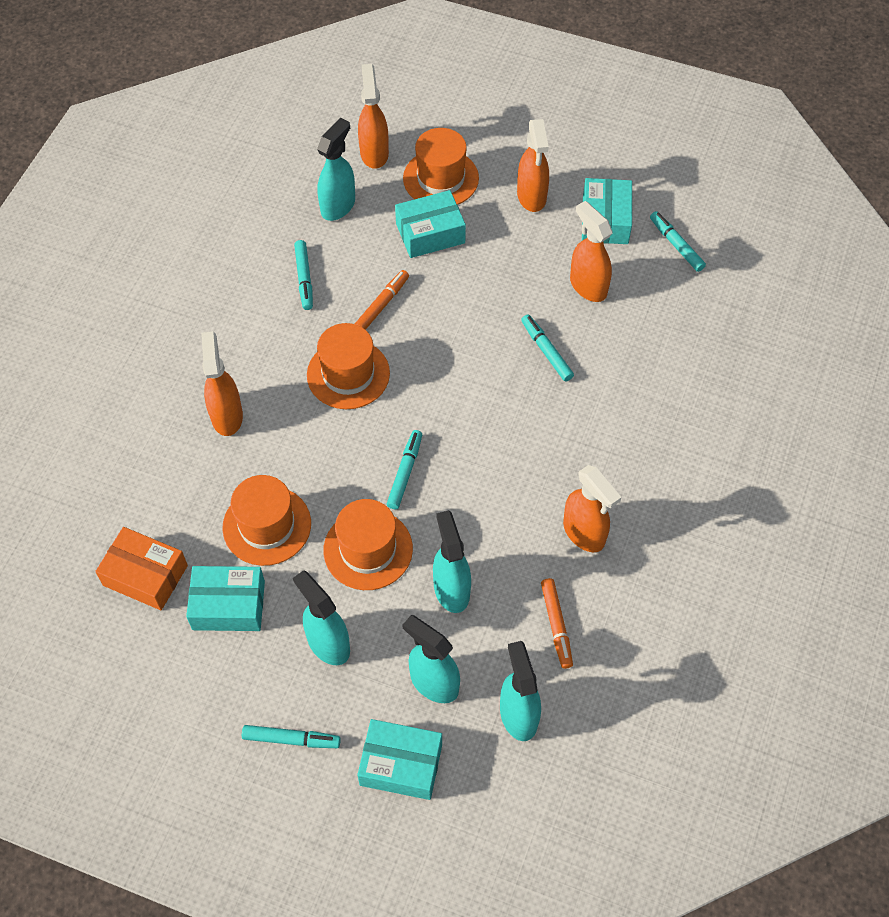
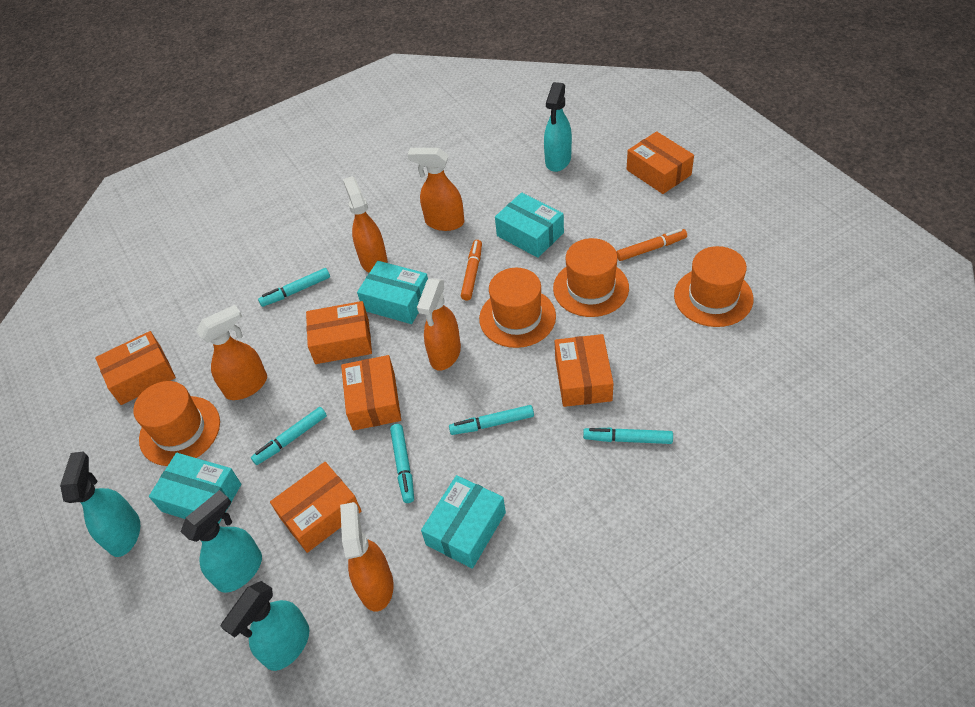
orange box: 1 -> 6
turquoise spray bottle: 5 -> 4

